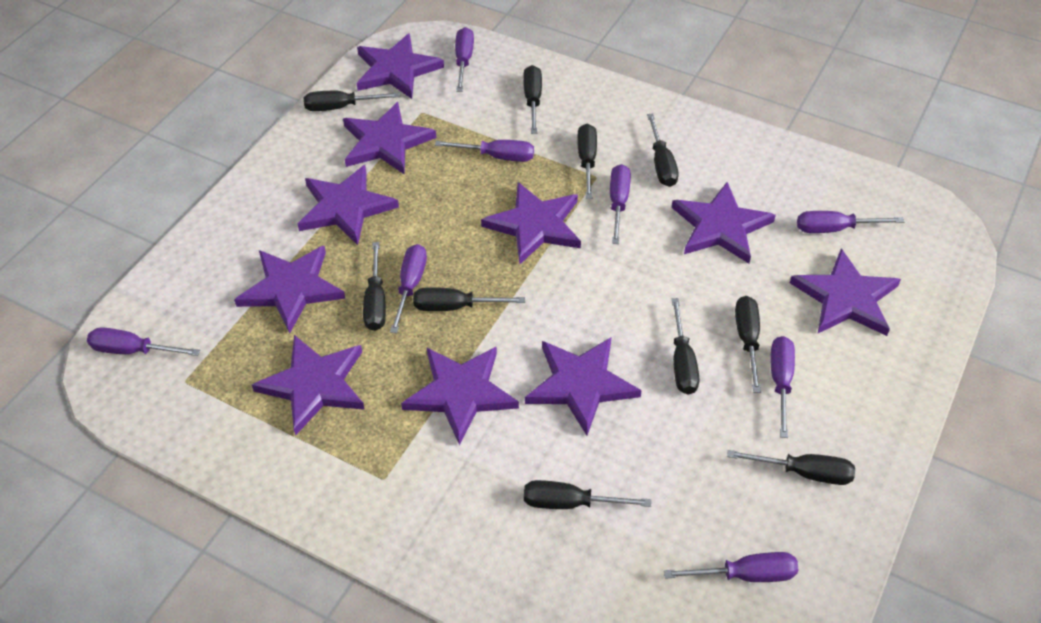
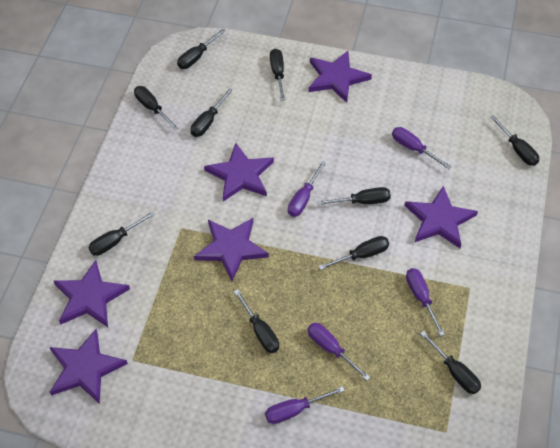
purple screwdriver: 8 -> 5
purple star: 10 -> 6

